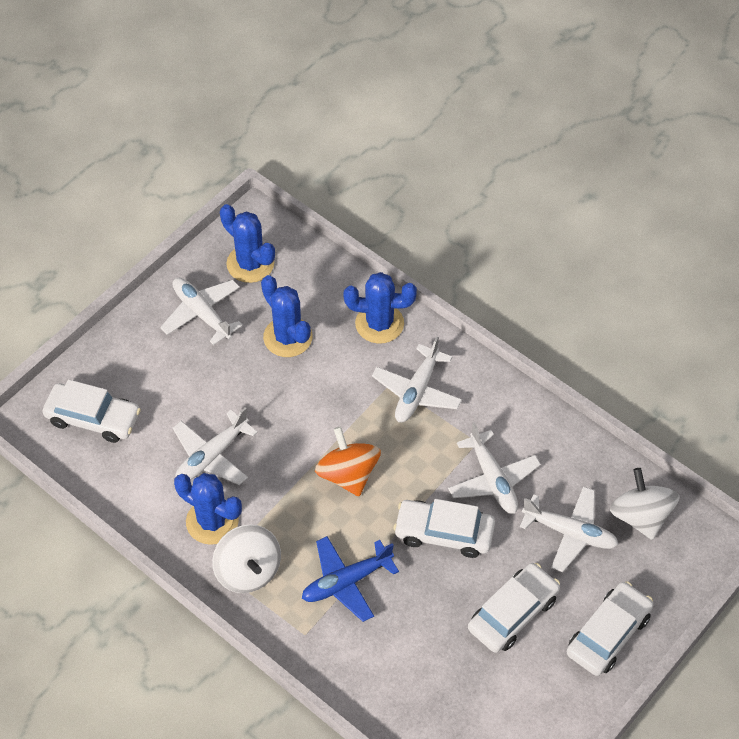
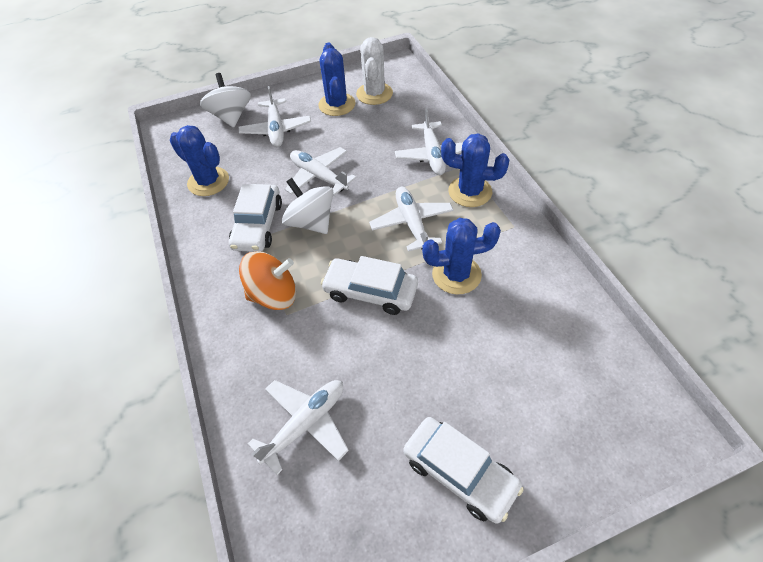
blue plane: 1 -> 0
white cactus: 0 -> 1
white car: 4 -> 3

